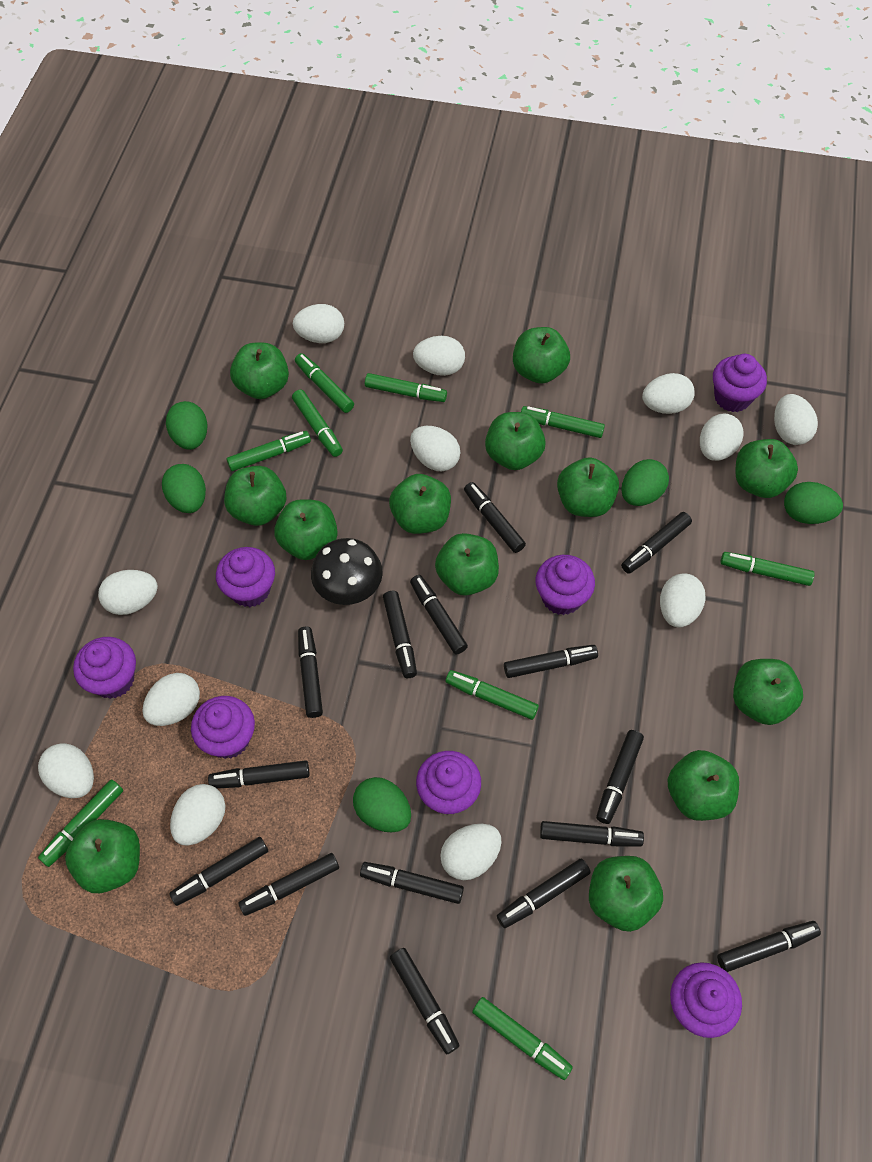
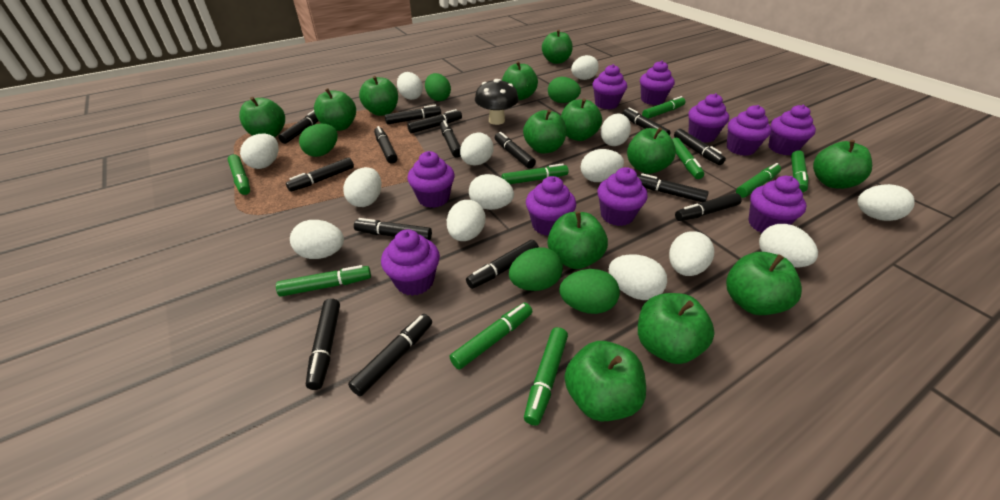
purple cupcake: 7 -> 10
white egg: 12 -> 14

